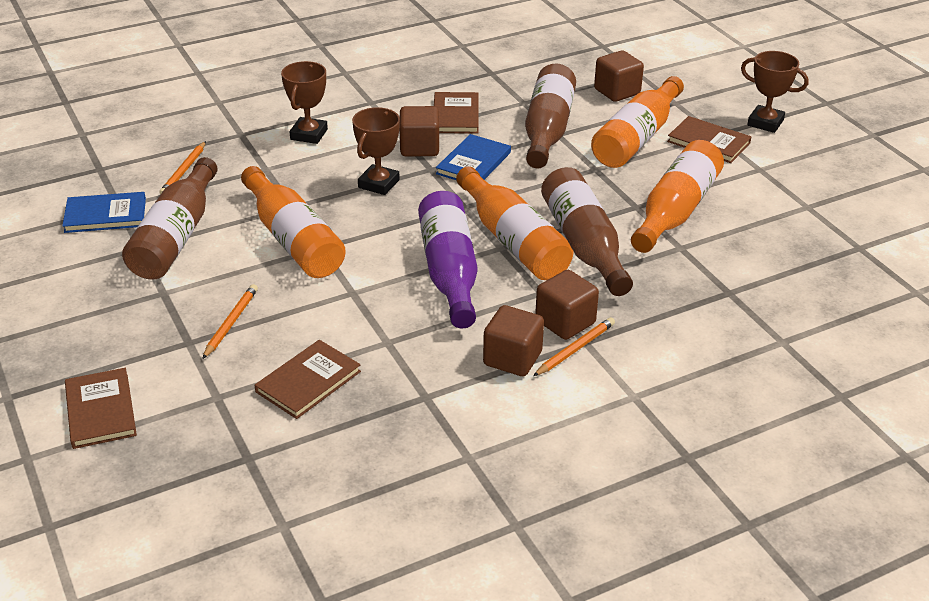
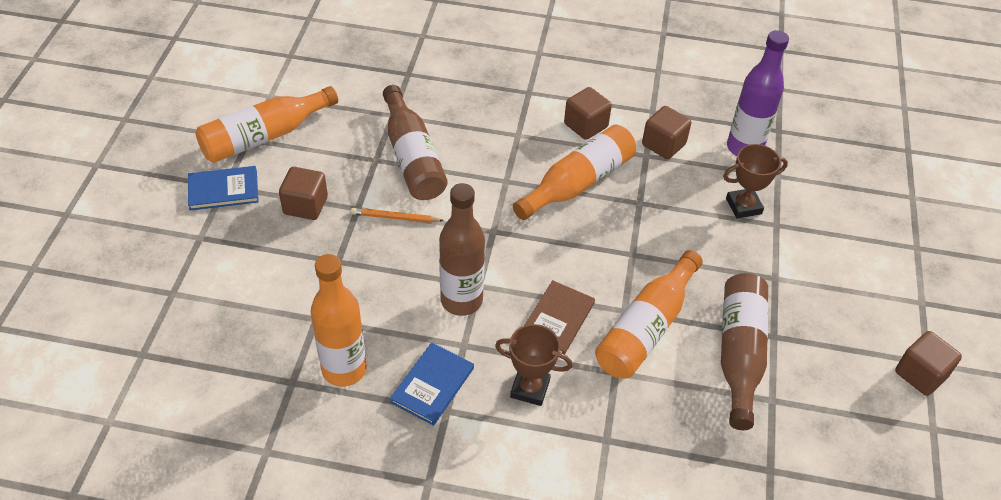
brown book: 4 -> 1
brown trophy: 3 -> 2
orange pencil: 3 -> 1

